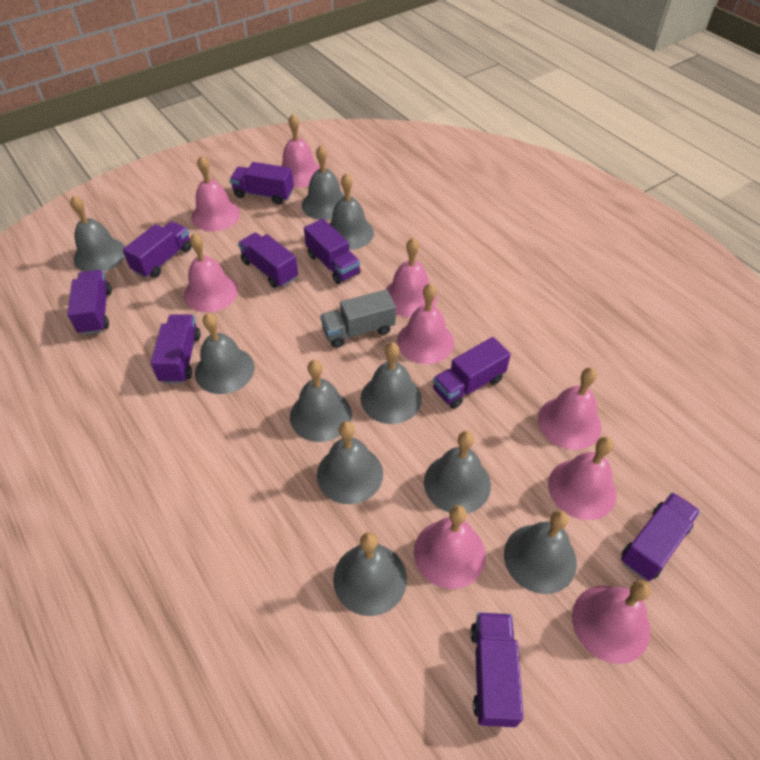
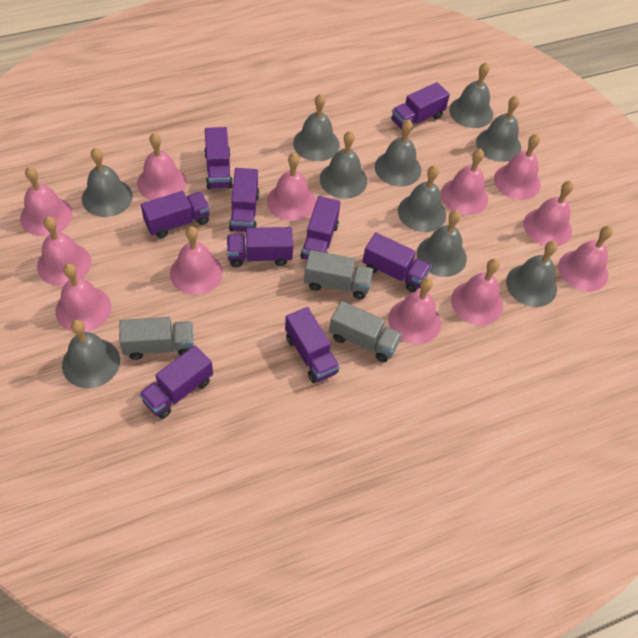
grey truck: 1 -> 3
pink bell: 9 -> 12

